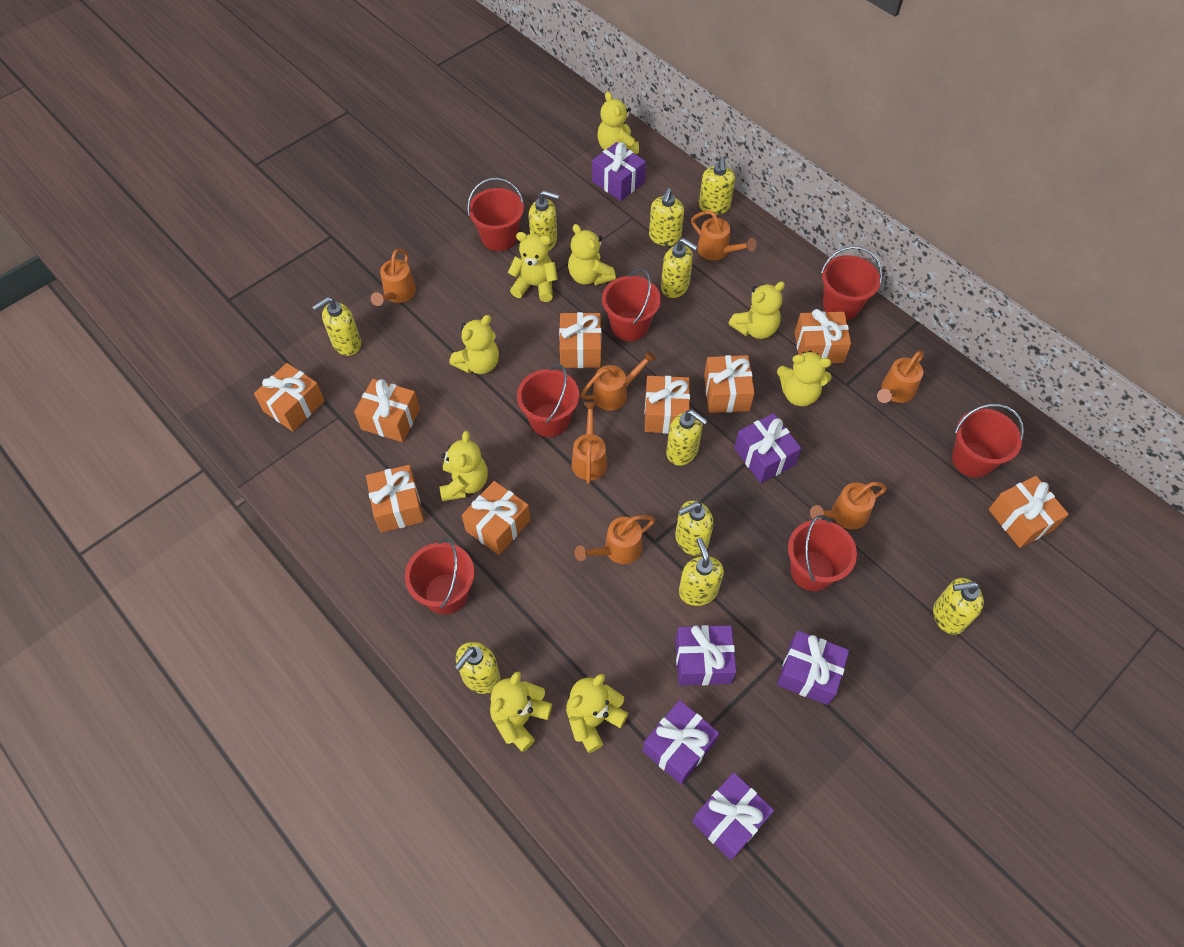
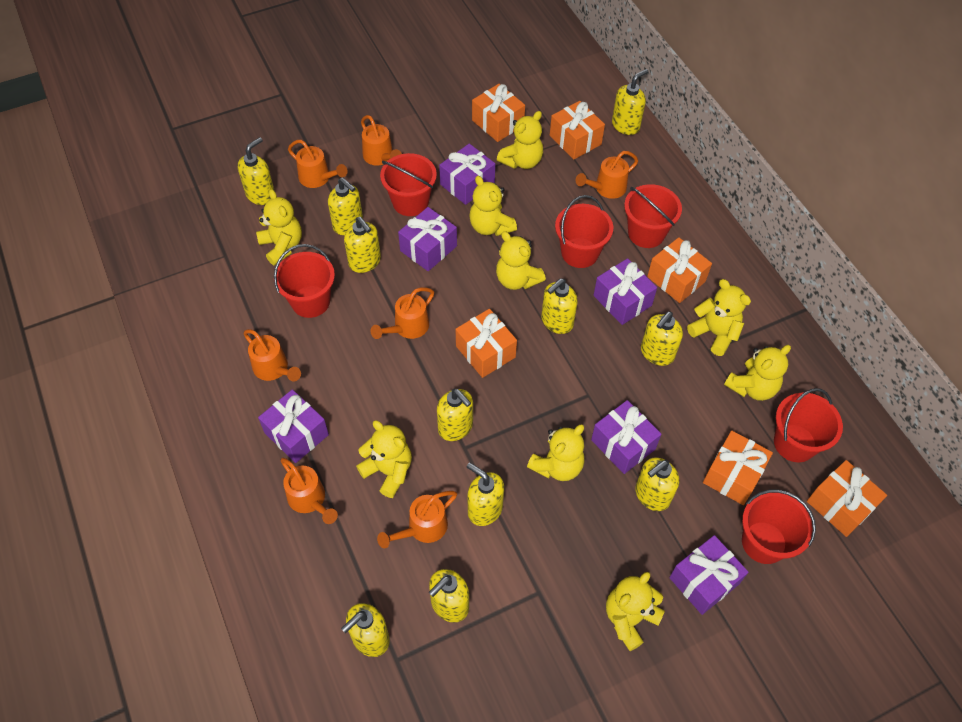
orange gift: 9 -> 6
red bucket: 7 -> 6
yellow soap dispenser: 10 -> 11

